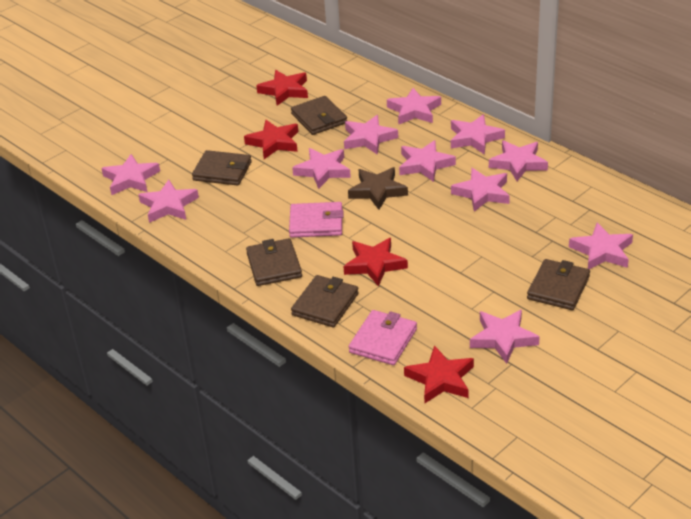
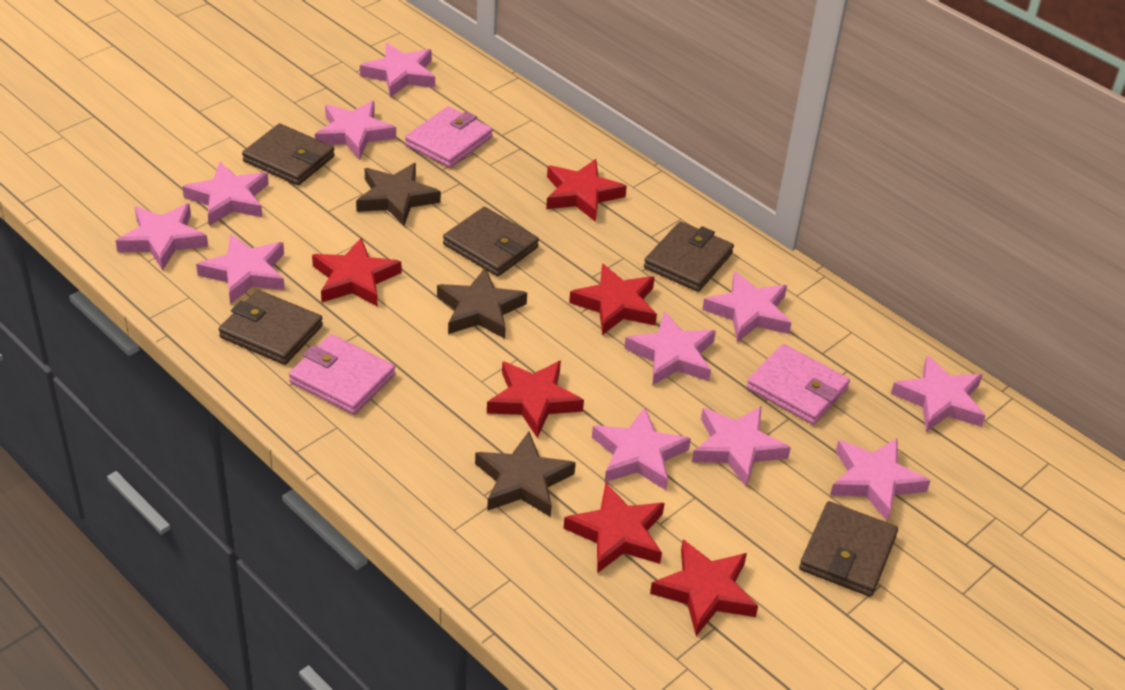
brown star: 1 -> 3
pink wallet: 2 -> 3
red star: 4 -> 6

